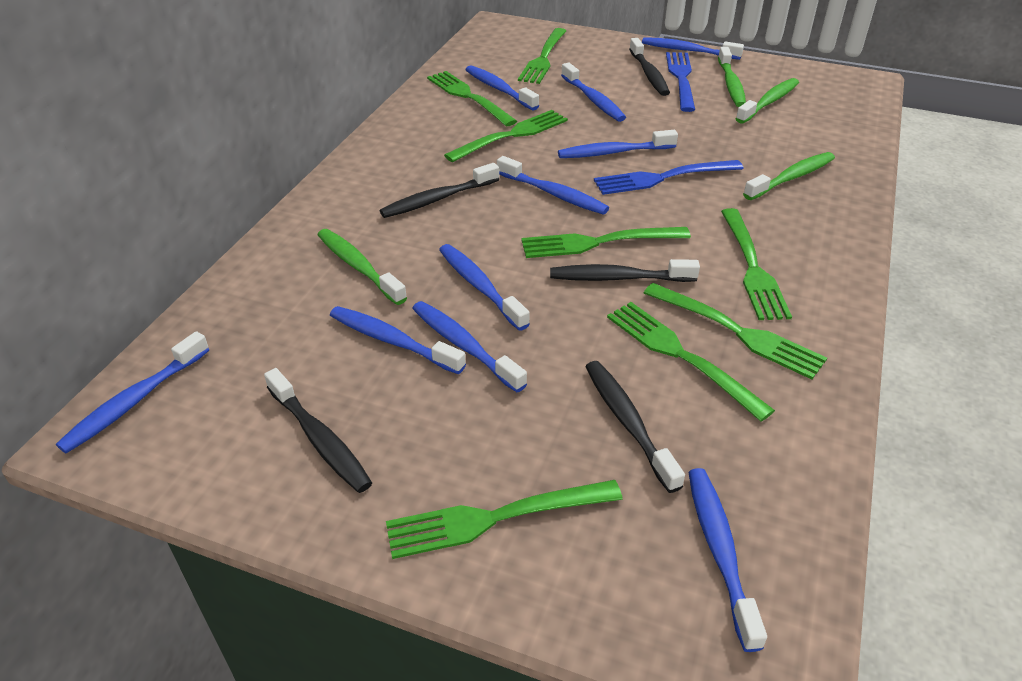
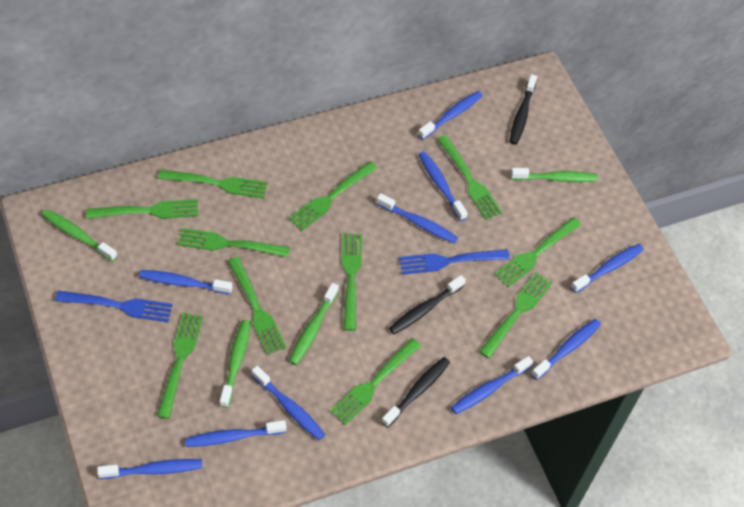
black toothbrush: 5 -> 3
green fork: 8 -> 11

